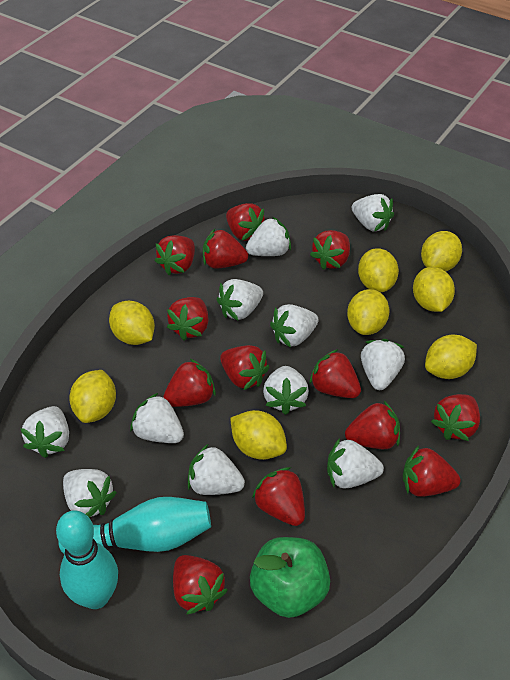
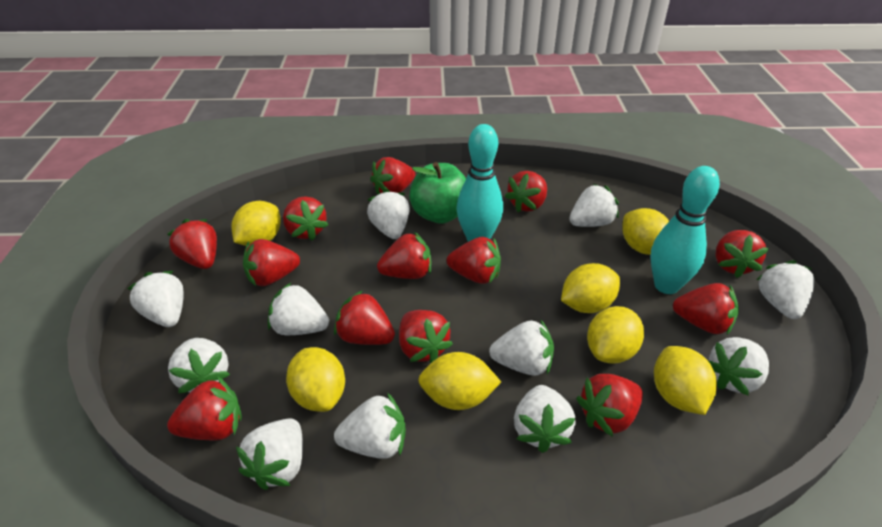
yellow lemon: 8 -> 7

